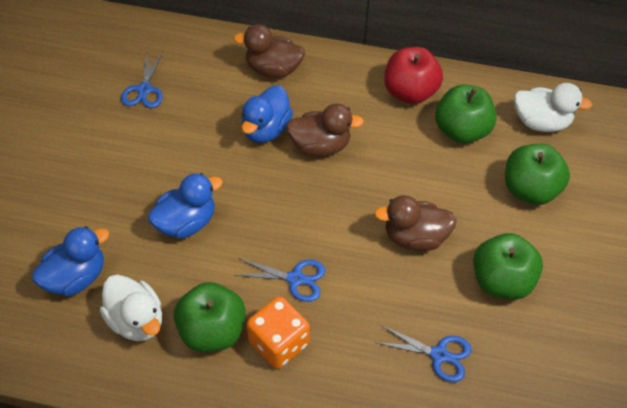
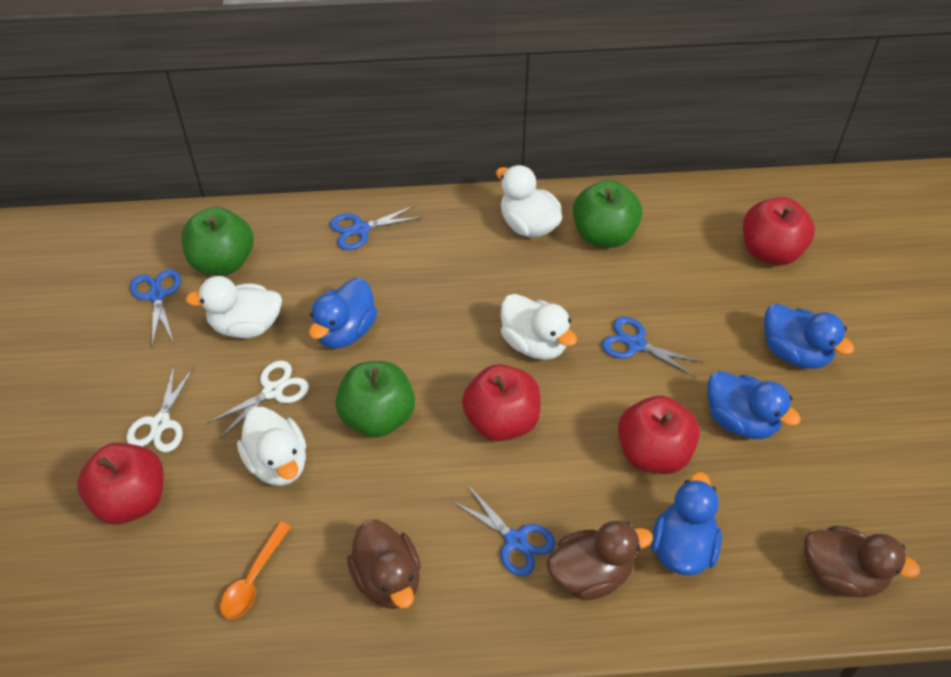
blue duck: 3 -> 4
blue scissors: 3 -> 4
green apple: 4 -> 3
orange dice: 1 -> 0
orange spoon: 0 -> 1
red apple: 1 -> 4
white duck: 2 -> 4
white scissors: 0 -> 2

